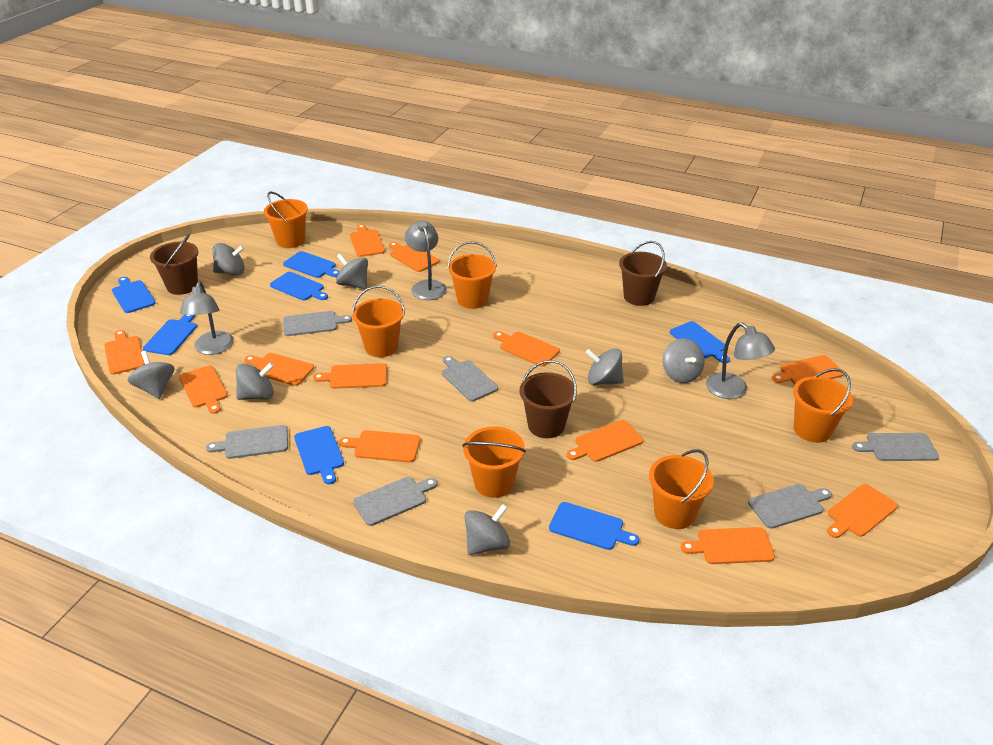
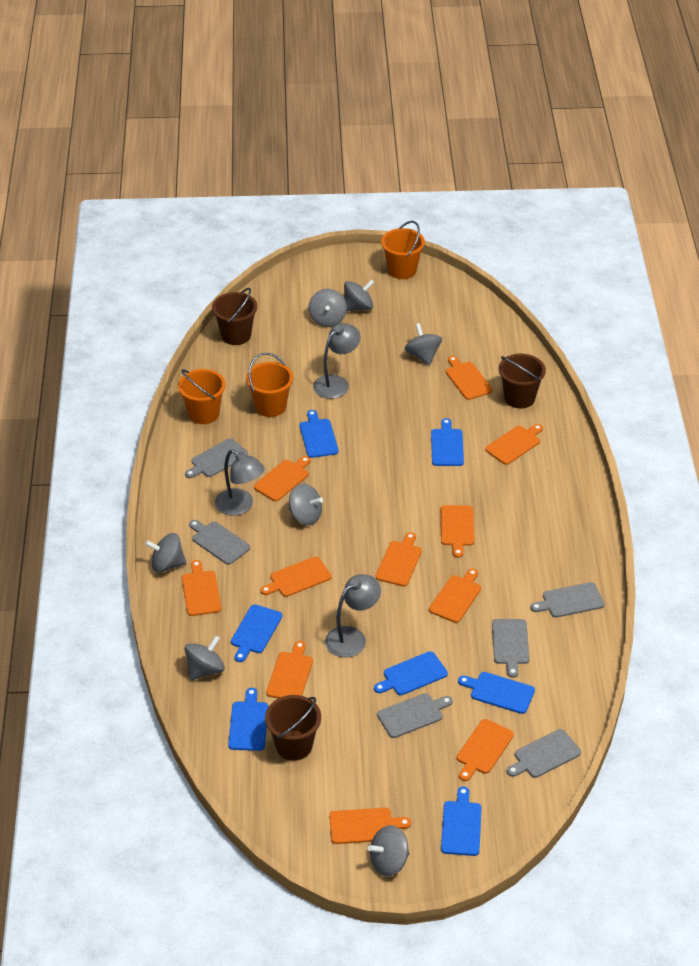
orange bucket: 6 -> 3
orange cutting board: 12 -> 11

